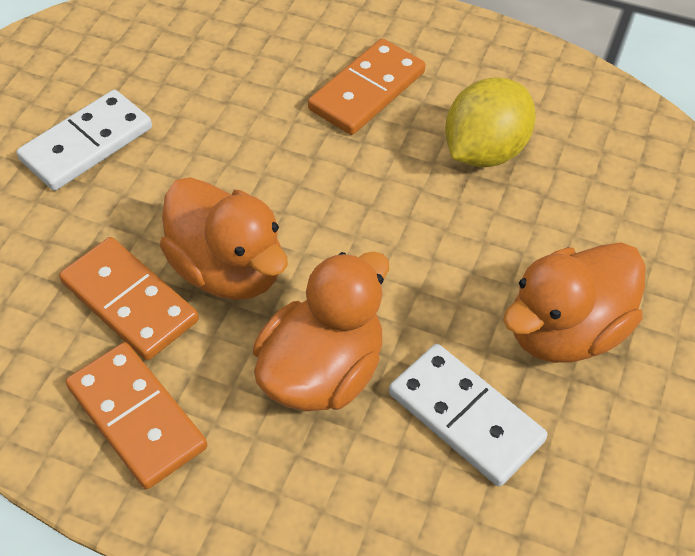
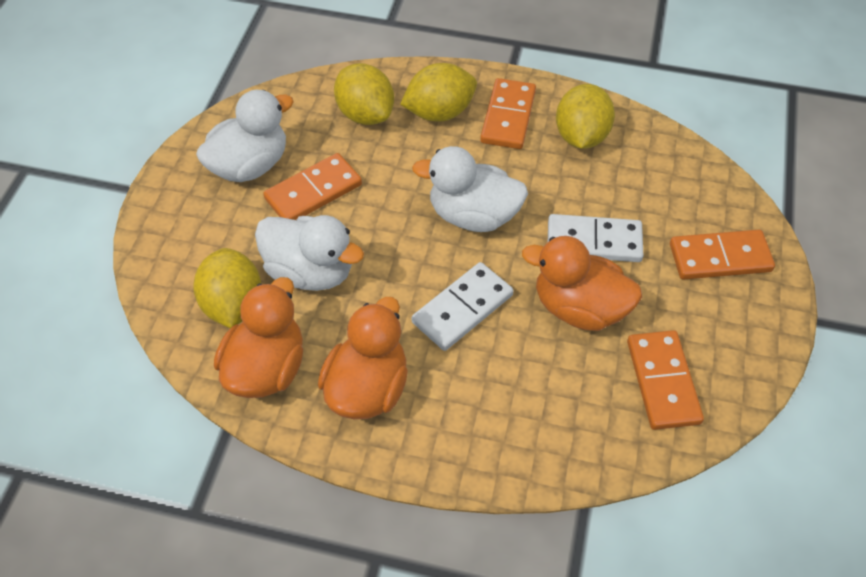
orange domino: 3 -> 4
white duck: 0 -> 3
yellow lemon: 1 -> 4

